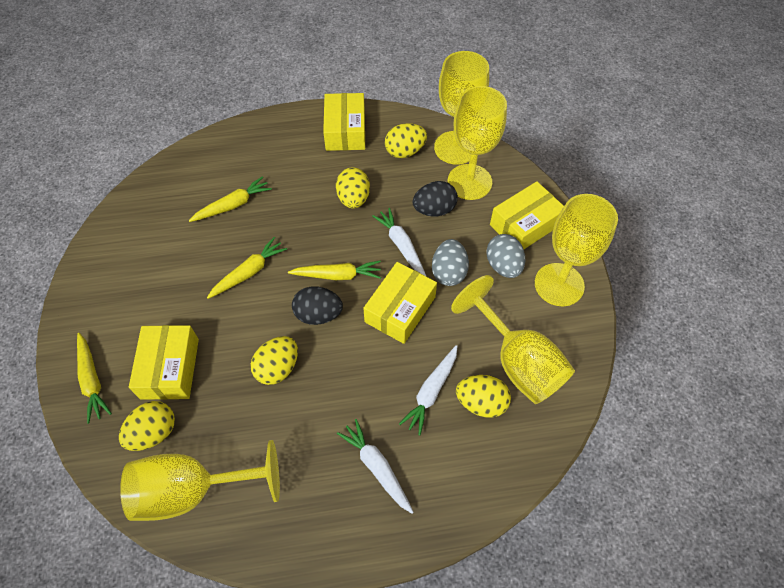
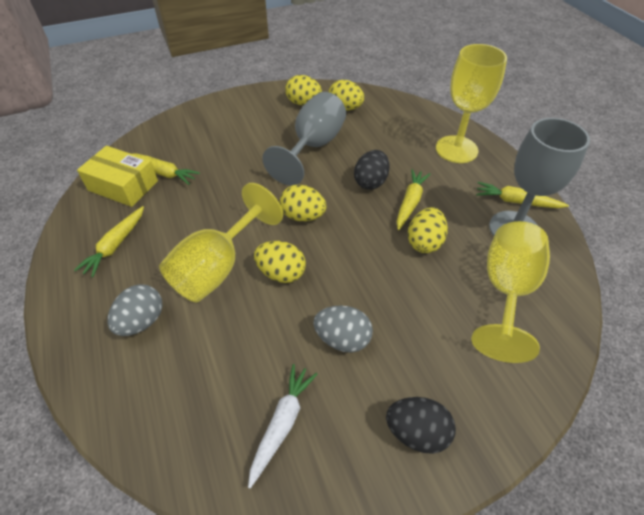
grey goblet: 0 -> 2
white carrot: 3 -> 1
yellow box: 4 -> 1
yellow goblet: 5 -> 3

